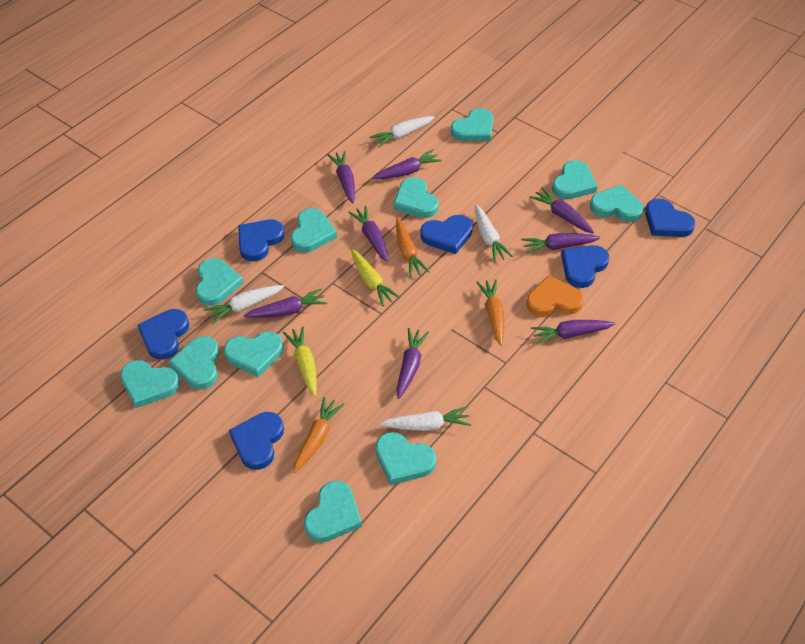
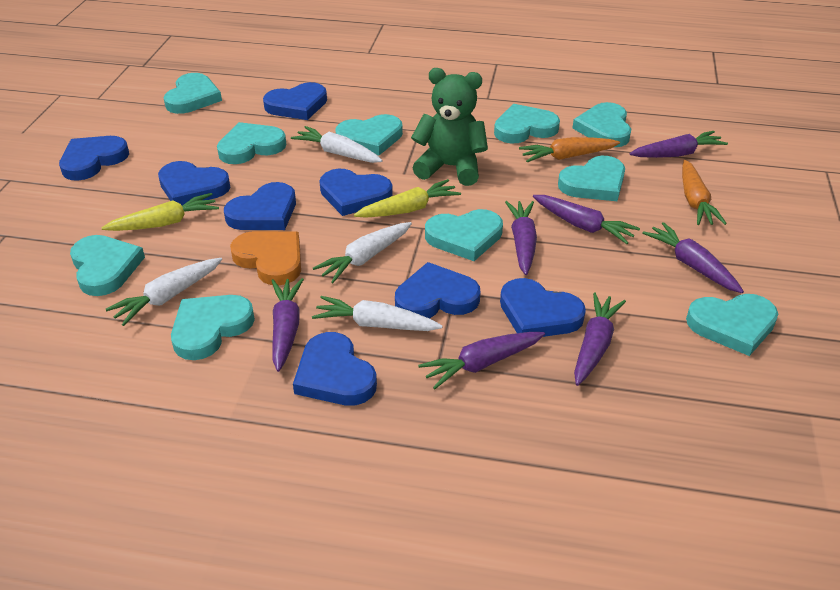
blue heart: 6 -> 8
green teddy bear: 0 -> 1
orange carrot: 3 -> 2
purple carrot: 8 -> 7
turquoise heart: 11 -> 10

